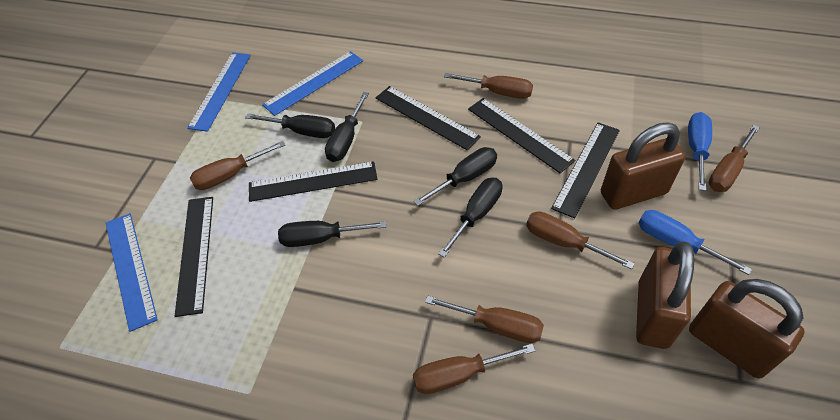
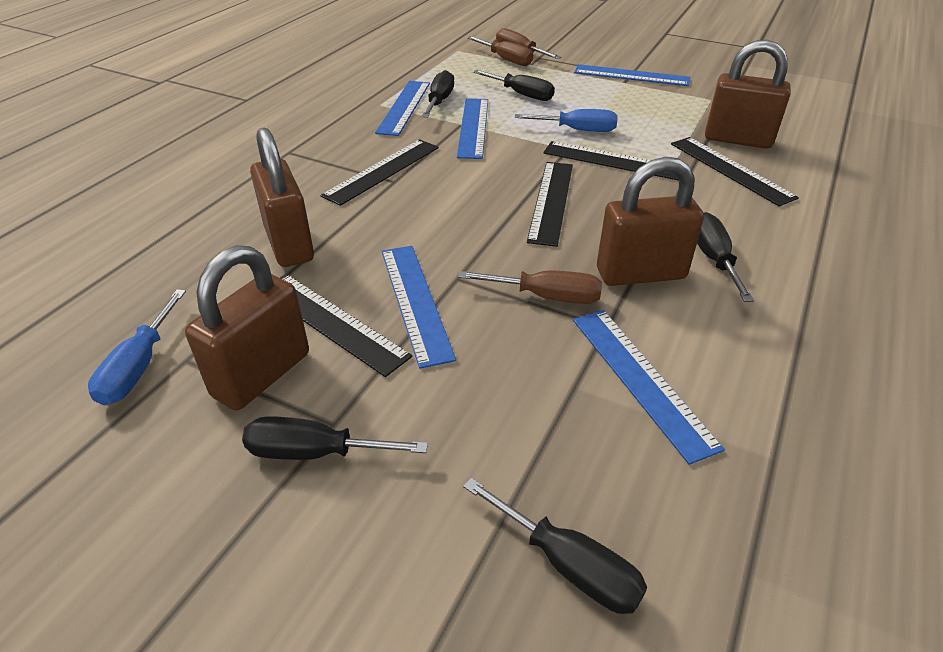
blue ruler: 3 -> 5
brown padlock: 3 -> 4
brown screwdriver: 6 -> 3

